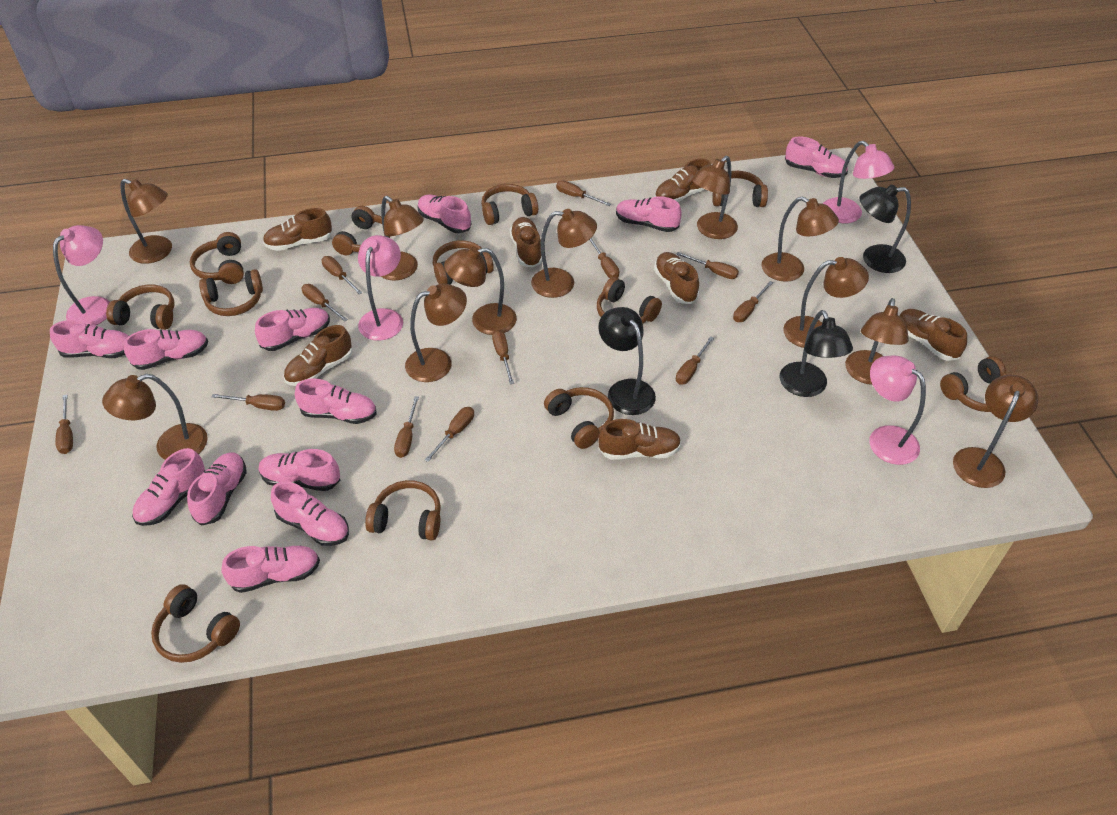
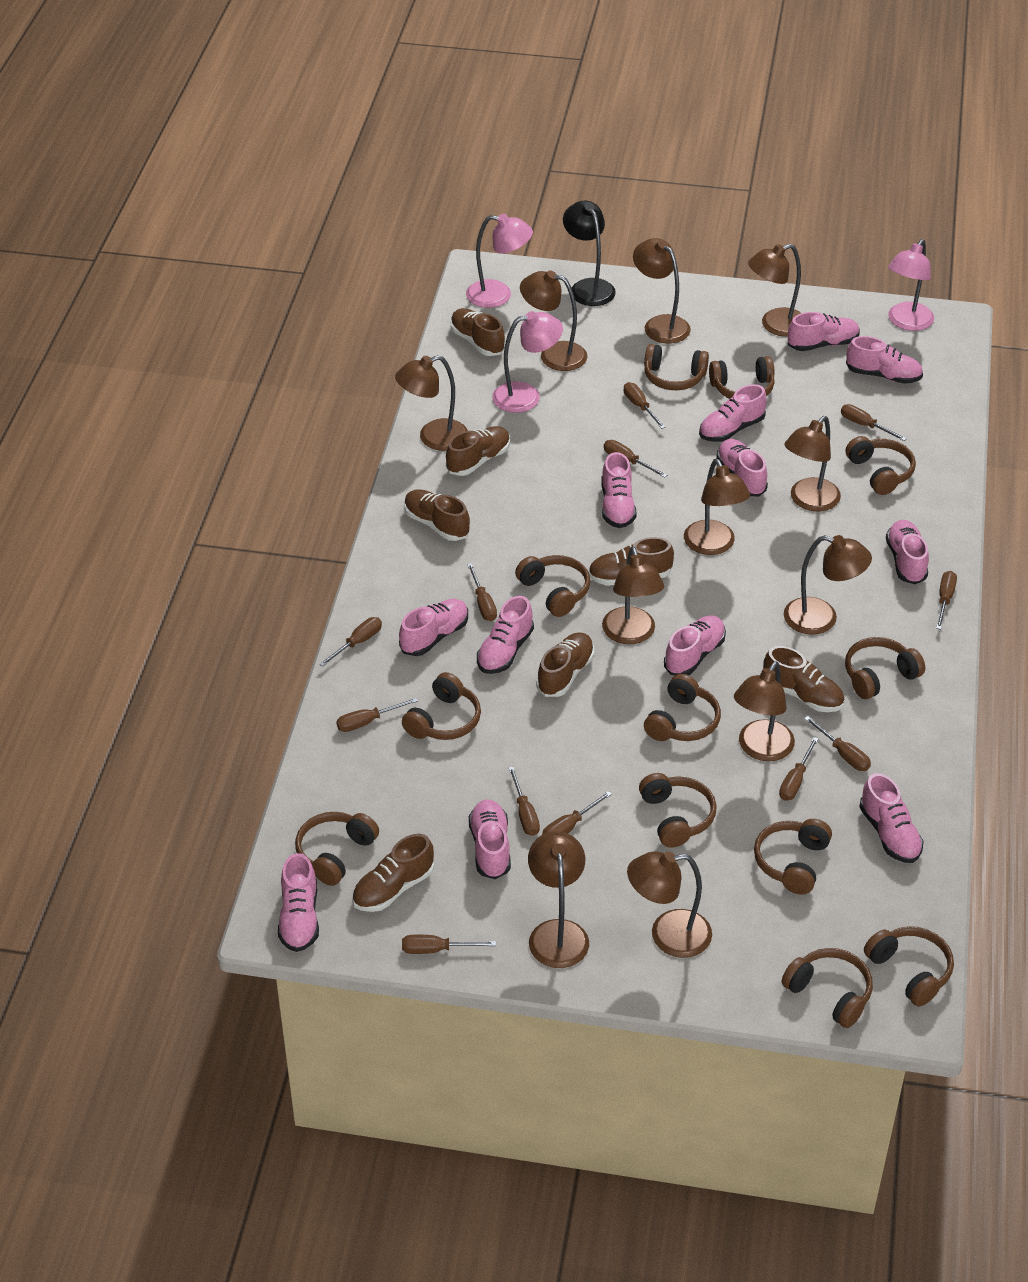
black lamp: 3 -> 1
pink lamp: 4 -> 3

